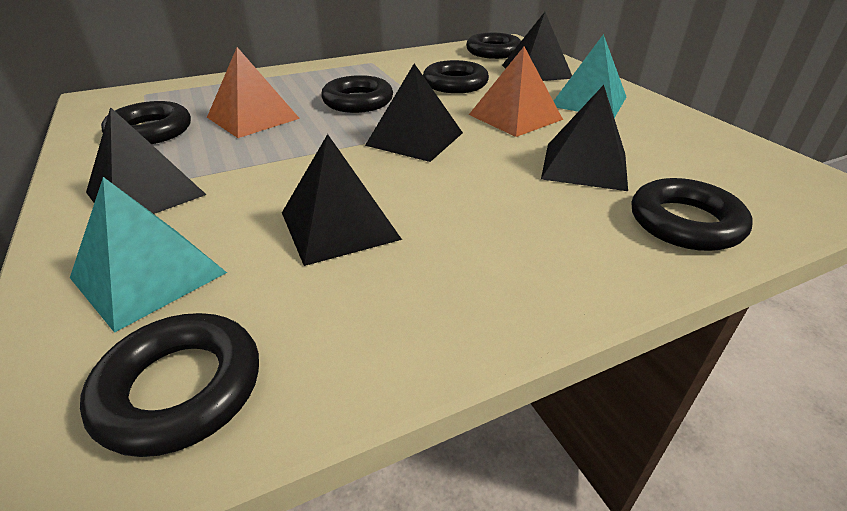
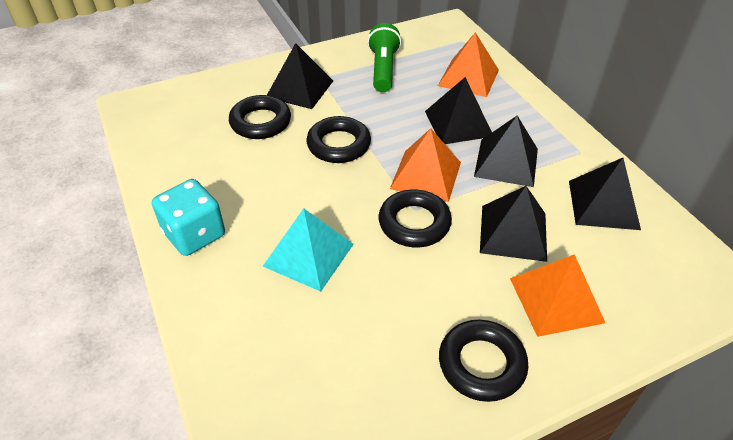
black ring: 6 -> 4
green flashlight: 0 -> 1
orange pyramid: 2 -> 3
turquoise dice: 0 -> 1
turquoise pyramid: 2 -> 1

